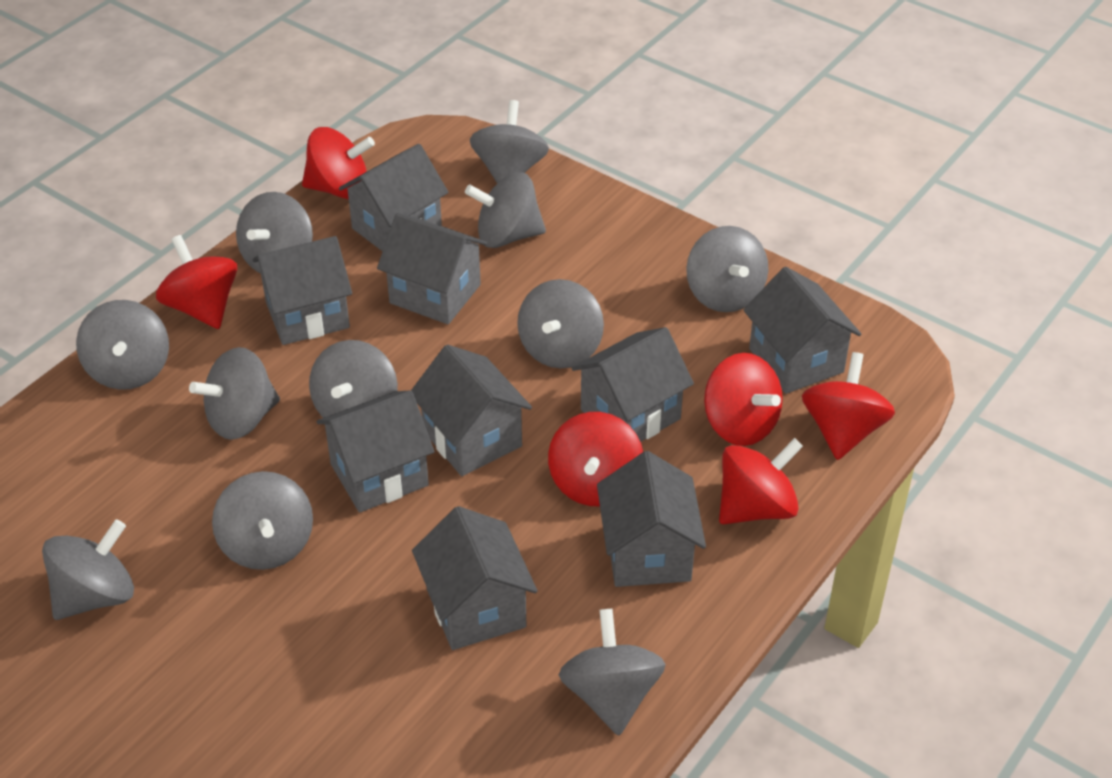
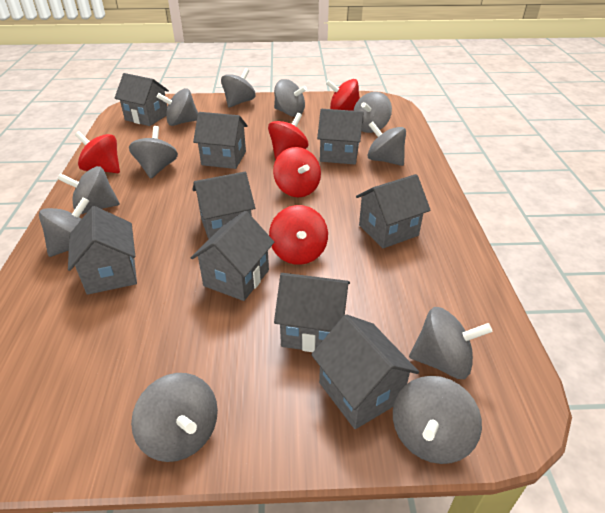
red spinning top: 6 -> 5

